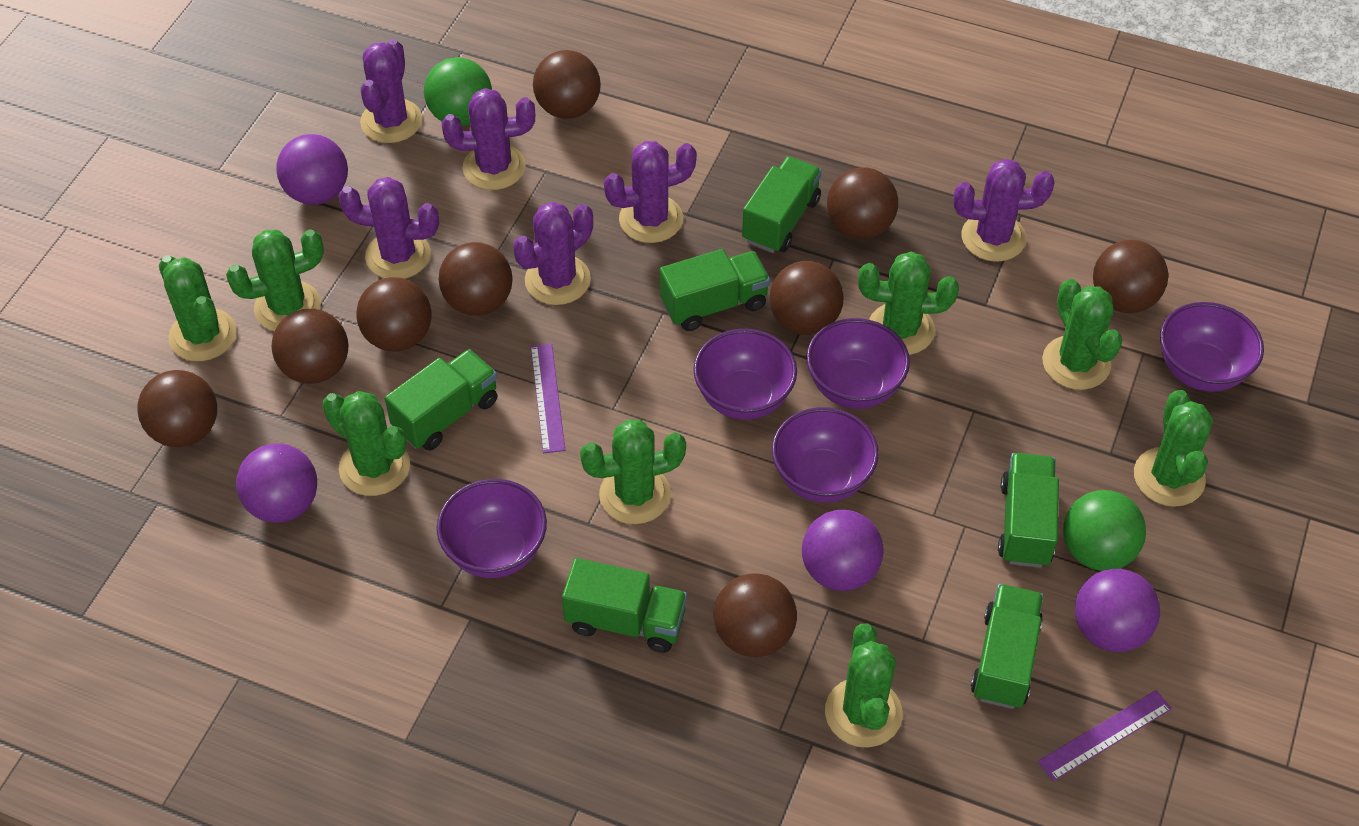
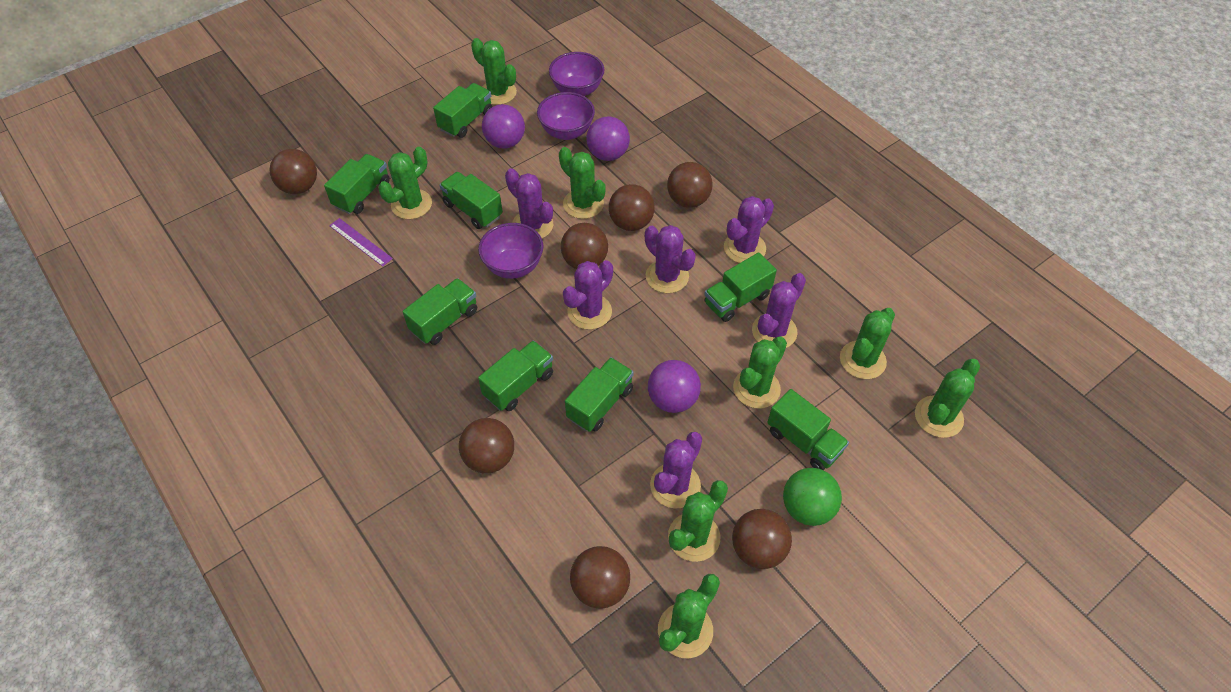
brown ball: 9 -> 7
green ball: 2 -> 1
green truck: 6 -> 8
purple ball: 4 -> 3
purple bowl: 5 -> 3
purple ruler: 2 -> 1

